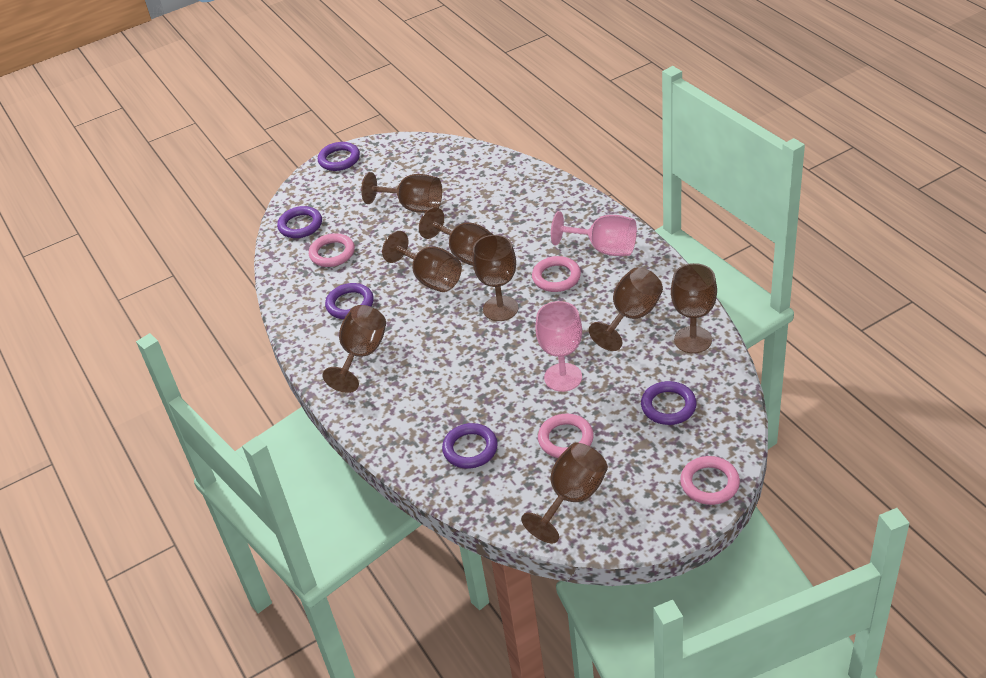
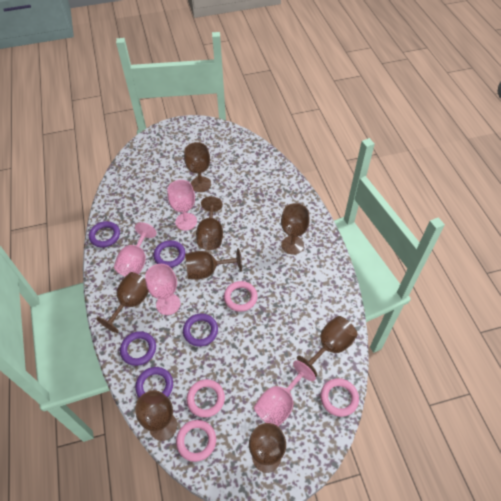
pink goblet: 2 -> 4

